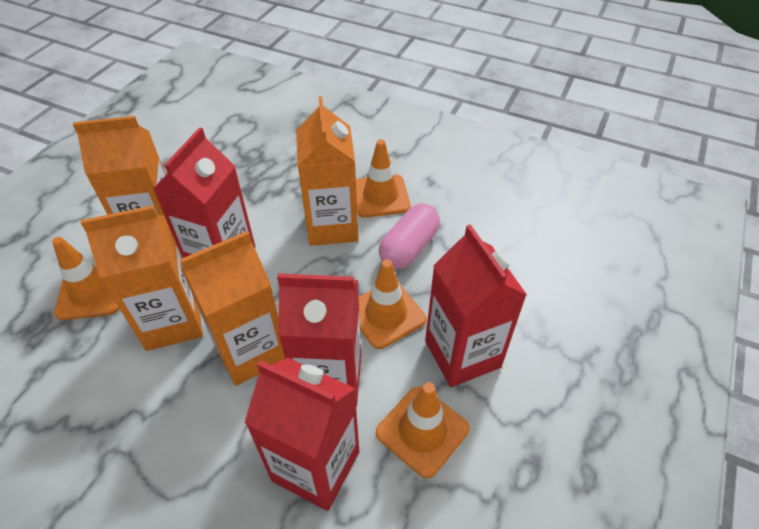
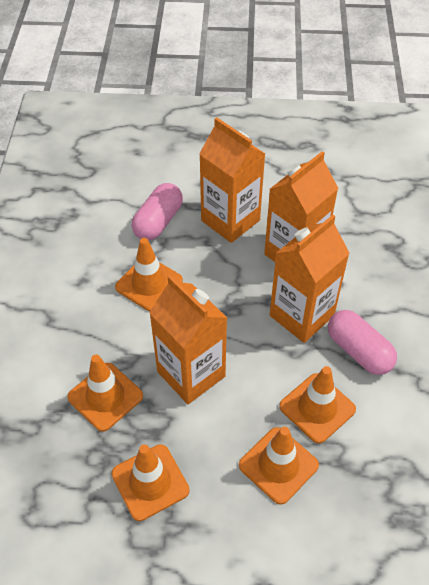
orange traffic cone: 4 -> 5
pink capsule: 1 -> 2
red carton: 4 -> 0

